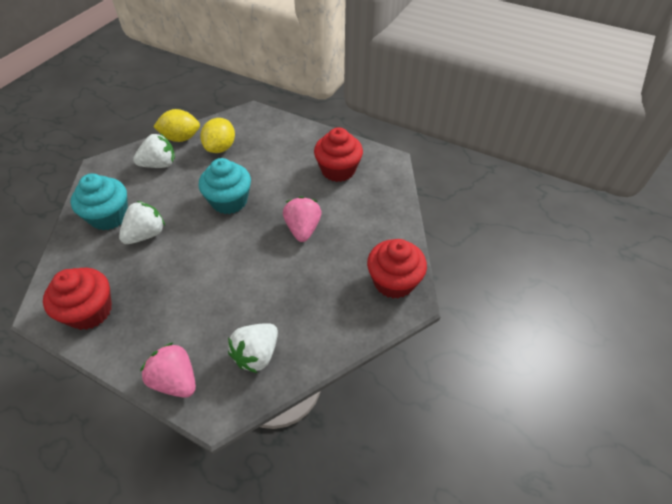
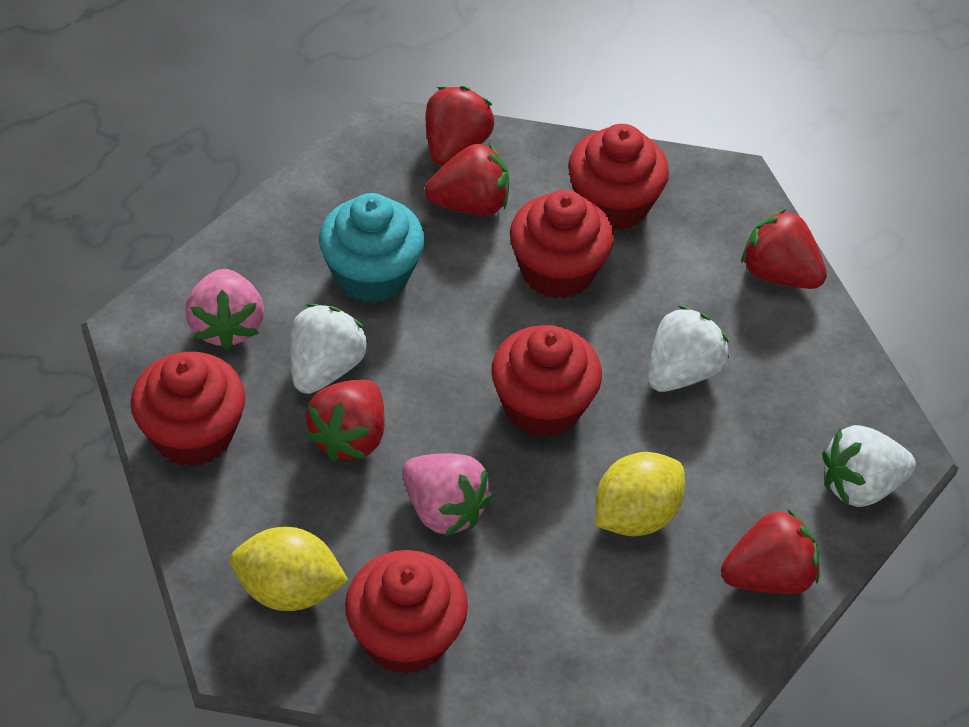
red cupcake: 3 -> 5
red strawberry: 0 -> 5
turquoise cupcake: 2 -> 1

